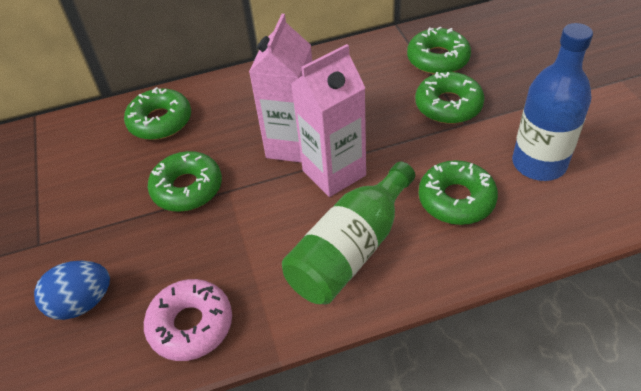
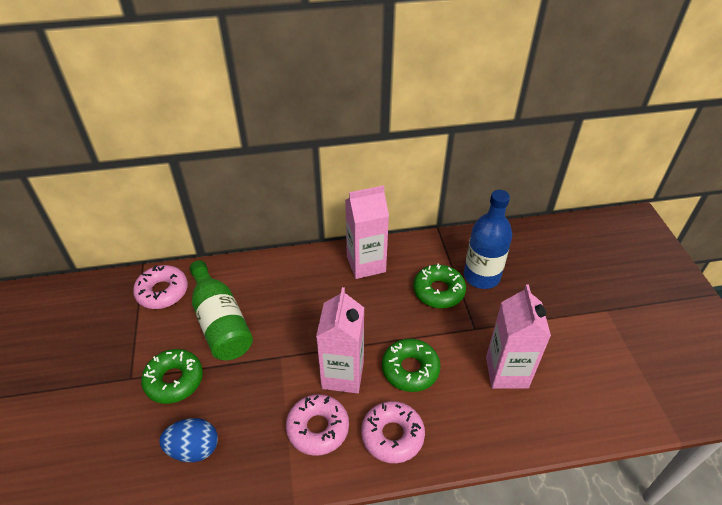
green donut: 5 -> 3
pink carton: 2 -> 3
pink donut: 1 -> 3

